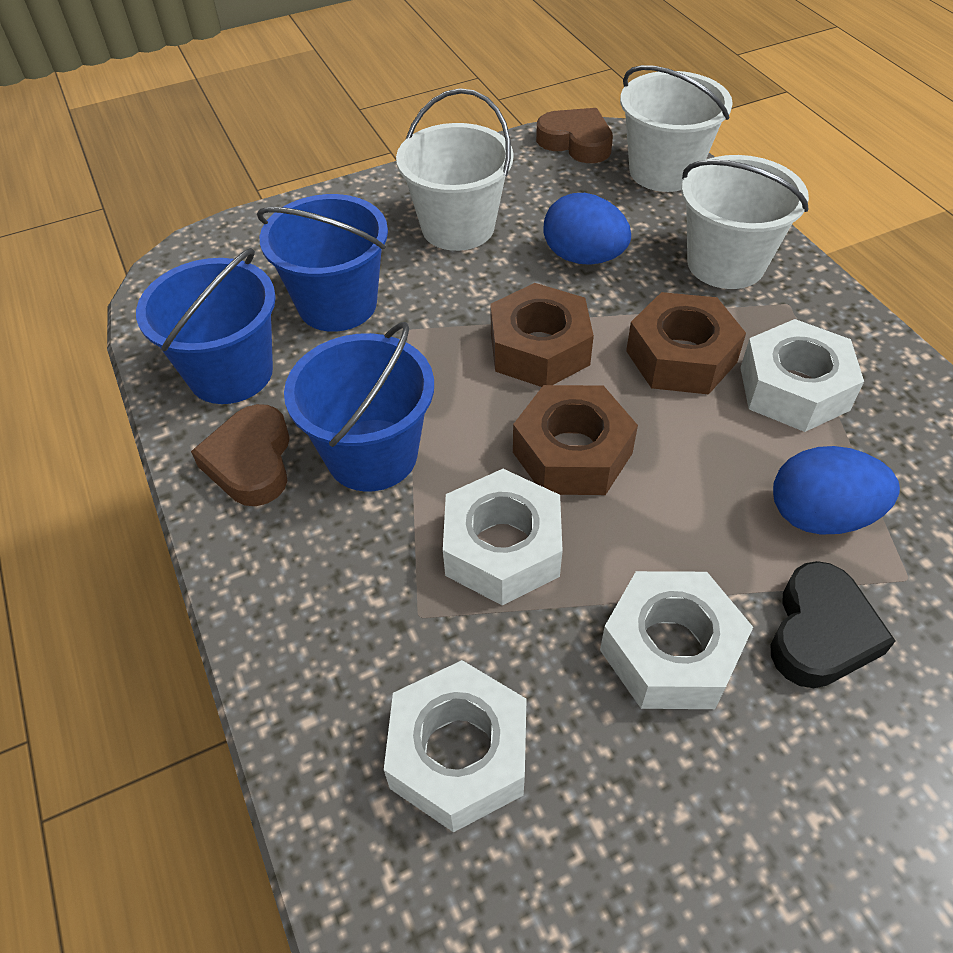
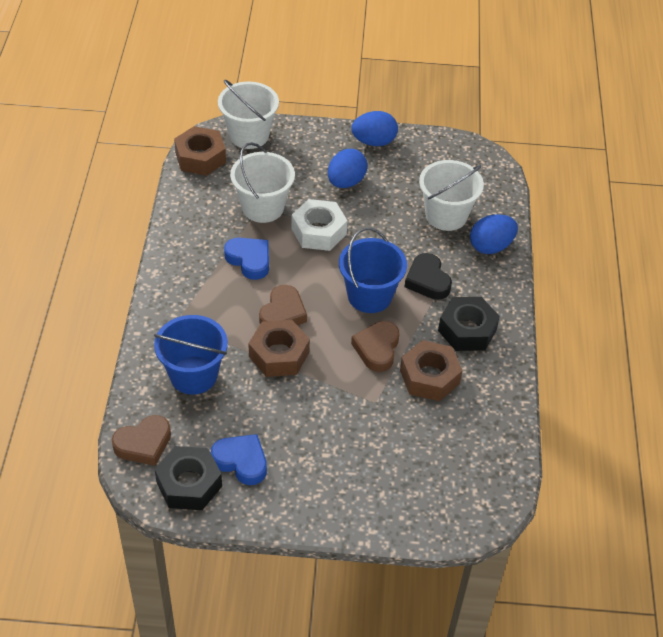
black nut: 0 -> 2
blue bucket: 3 -> 2
blue egg: 2 -> 3
blue heart: 0 -> 2
brown heart: 2 -> 3
white nut: 4 -> 1

